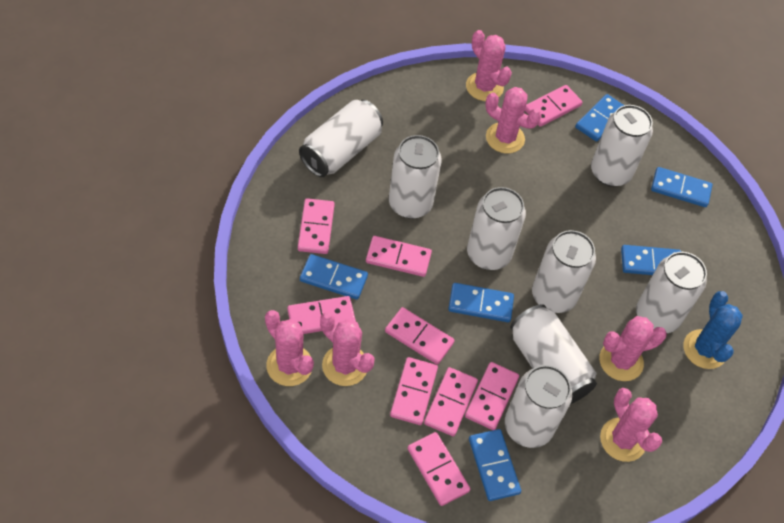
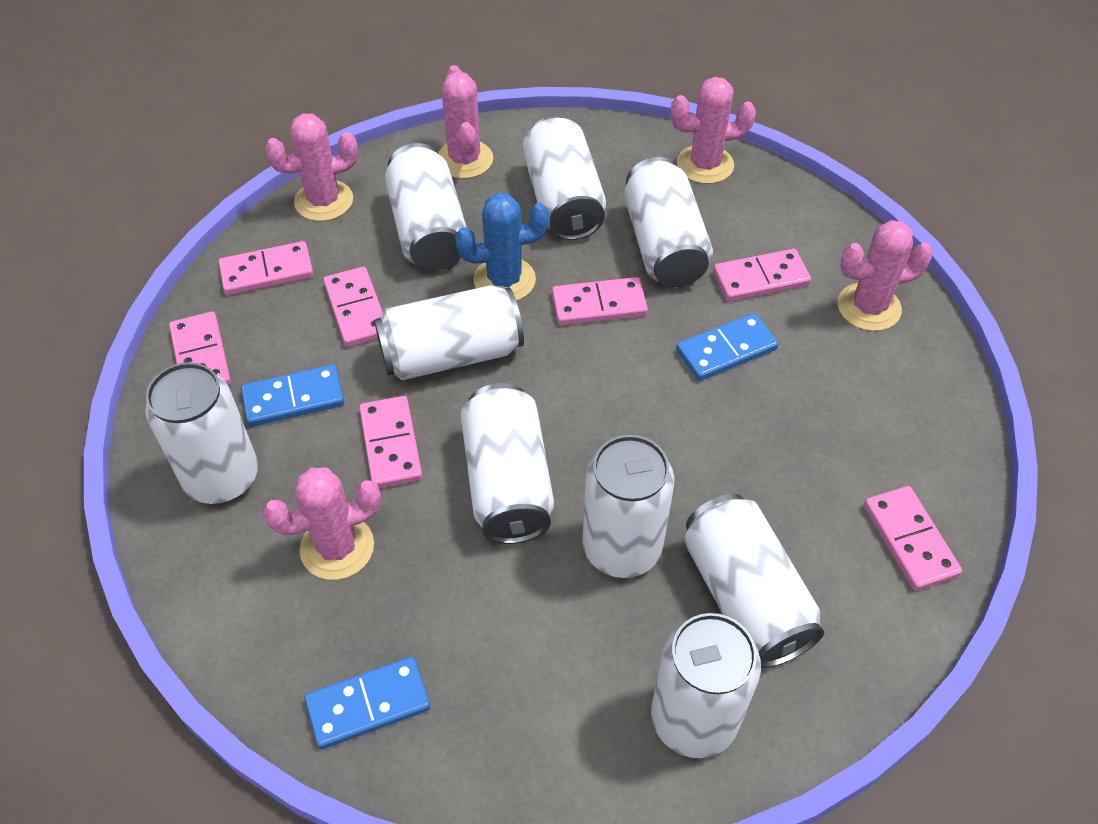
blue domino: 6 -> 3
pink cactus: 6 -> 5
pink domino: 9 -> 7
white can: 8 -> 9

